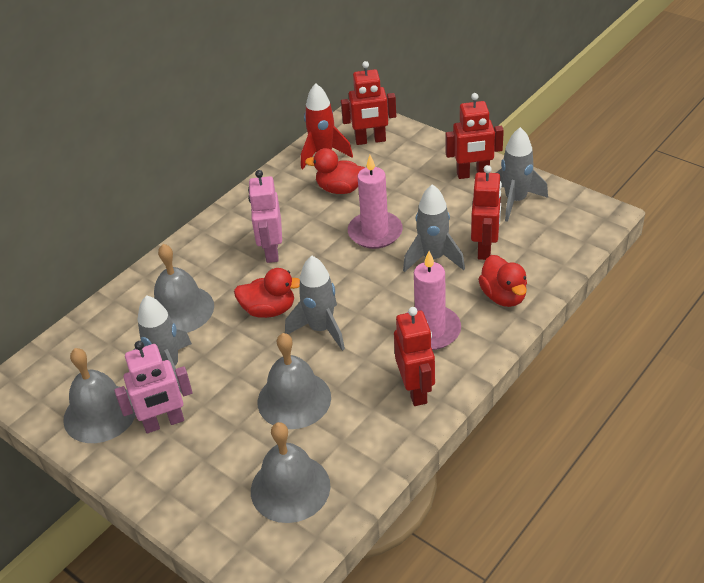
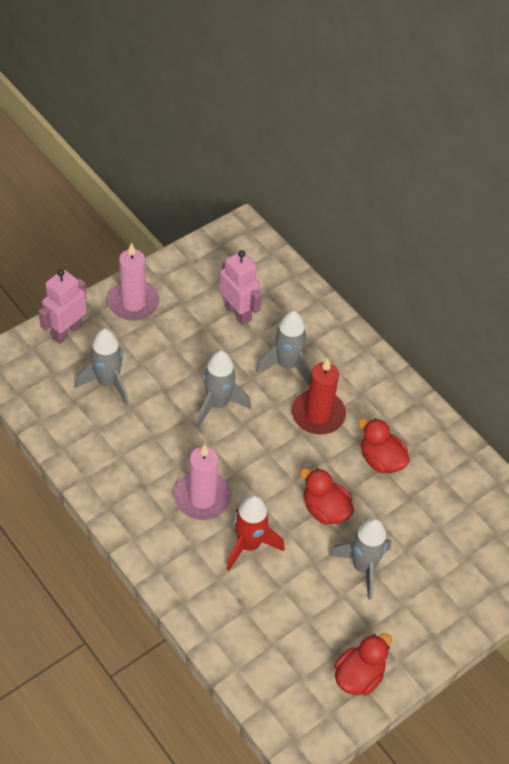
grey bell: 4 -> 0
red candle: 0 -> 1
red robot: 4 -> 0

